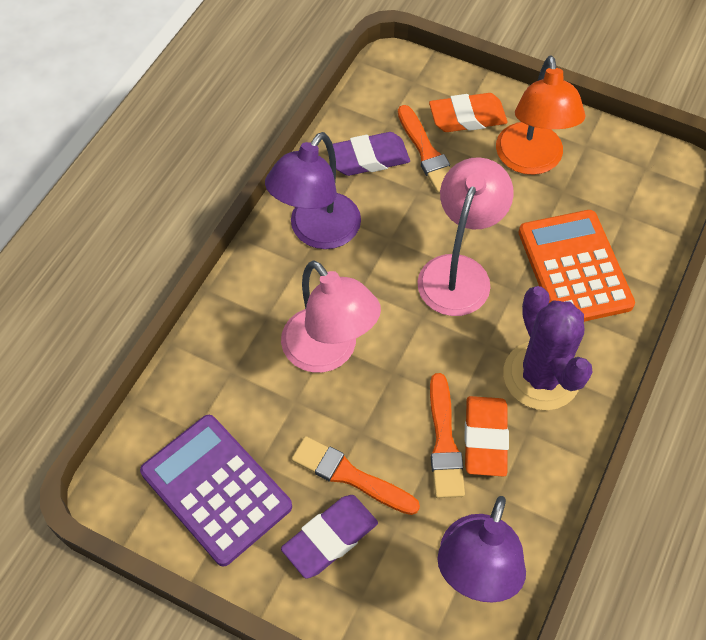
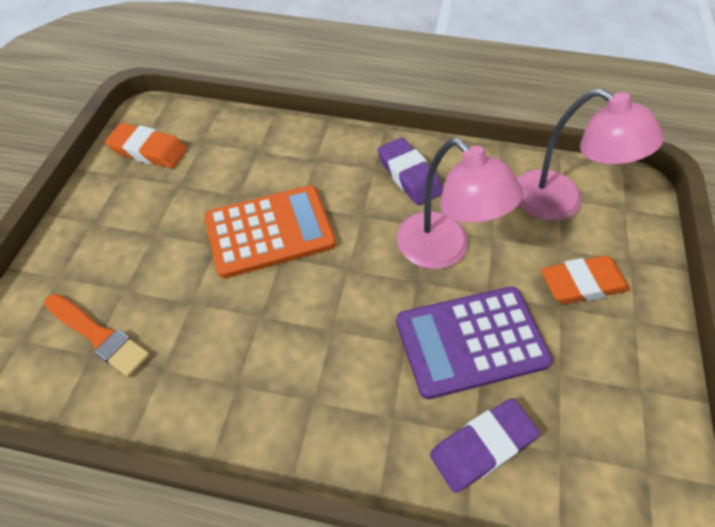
orange brush: 3 -> 1
orange lamp: 1 -> 0
purple cactus: 1 -> 0
purple lamp: 2 -> 0

